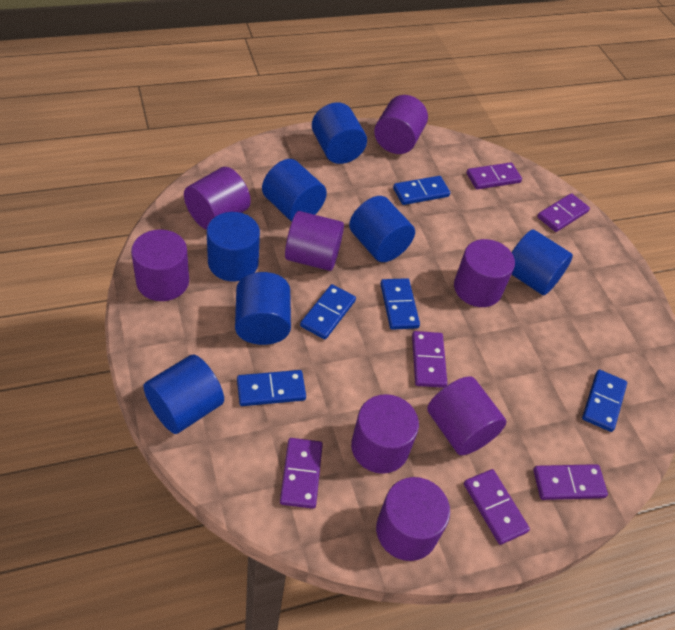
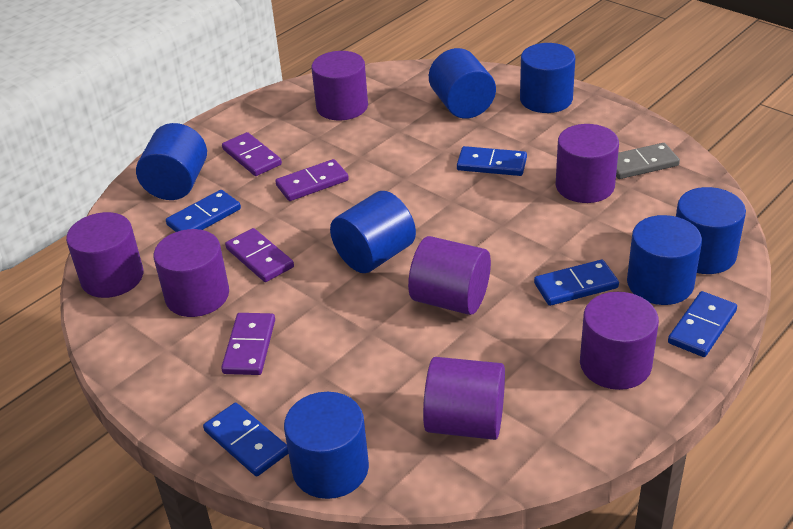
grey domino: 0 -> 1
purple cylinder: 8 -> 7
purple domino: 6 -> 4

